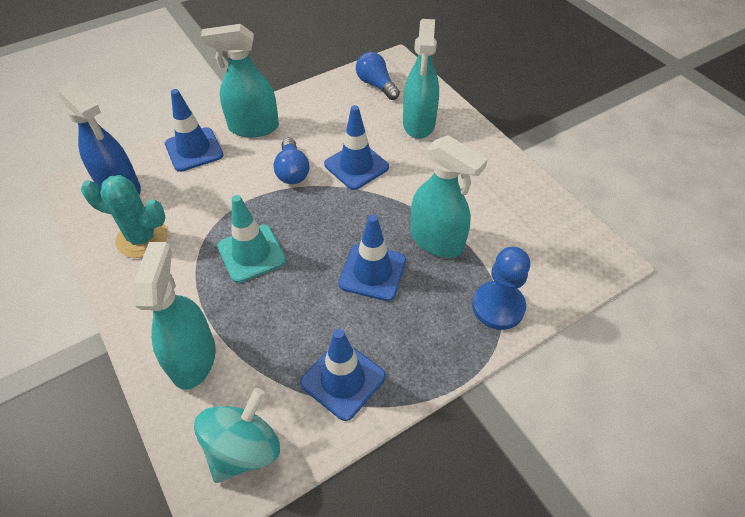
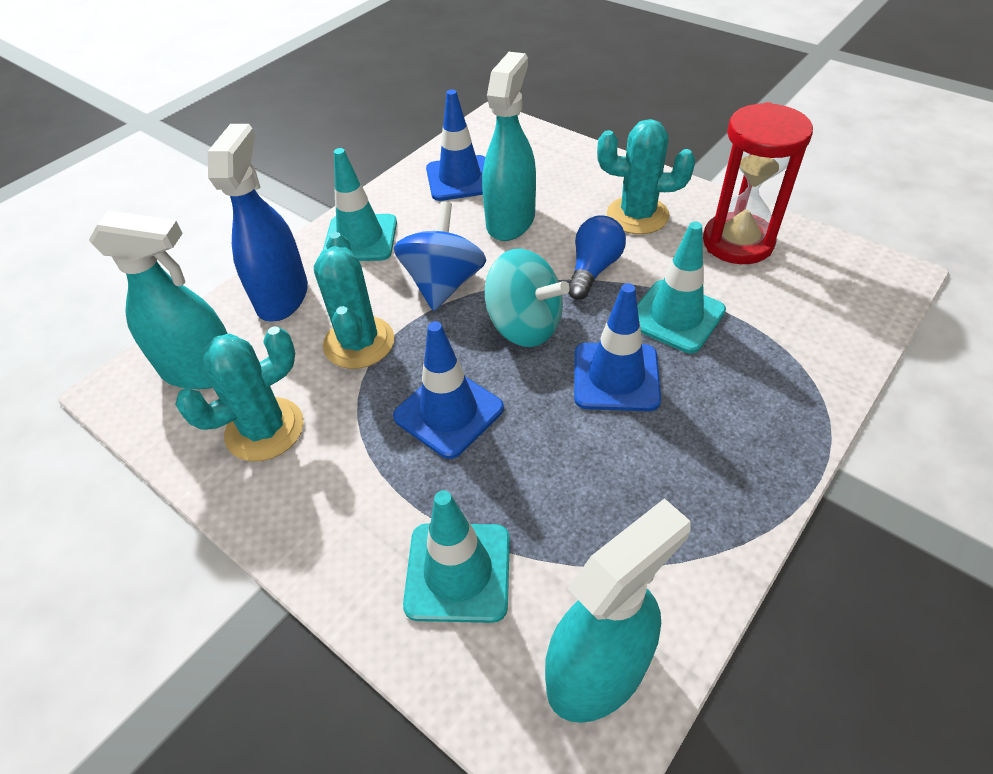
blue light bulb: 2 -> 1
blue pawn: 1 -> 0
blue spinning top: 0 -> 1
blue traffic cone: 4 -> 3
red hourglass: 0 -> 1
turquoise cactus: 1 -> 3
turquoise spray bottle: 4 -> 3
turquoise traffic cone: 1 -> 3

